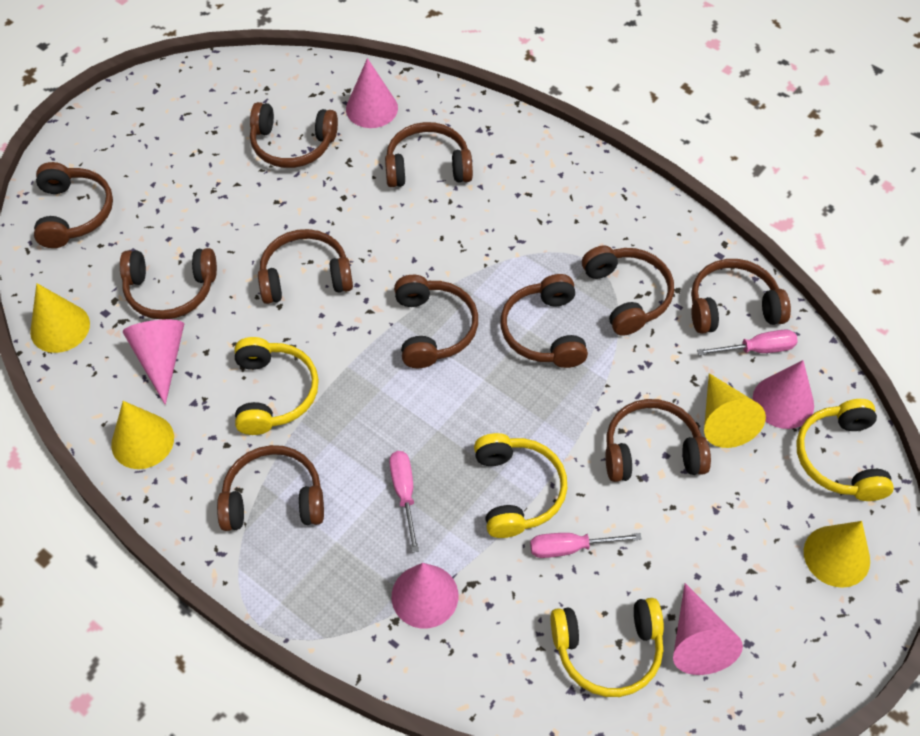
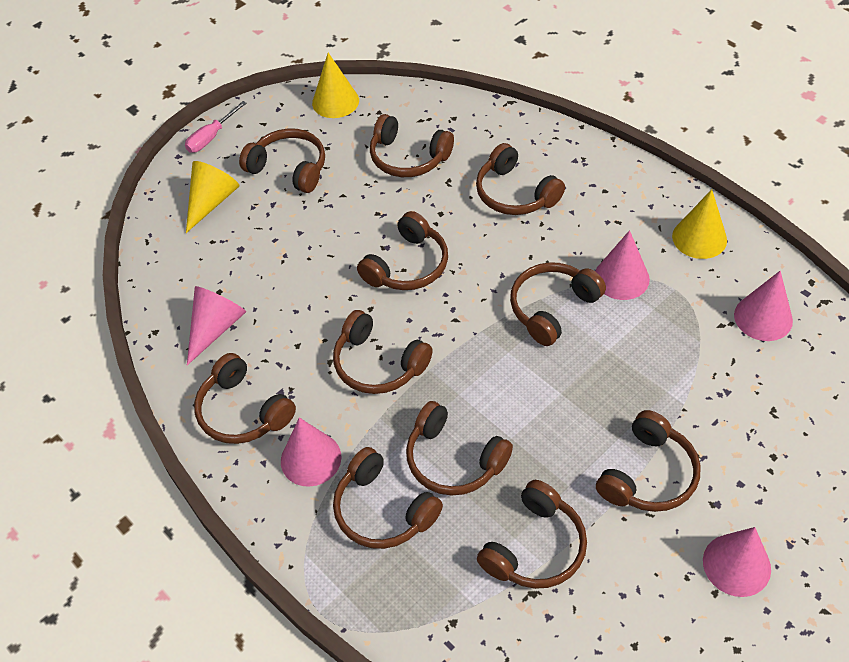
pink screwdriver: 3 -> 1
yellow cone: 4 -> 3
yellow headphones: 4 -> 0

